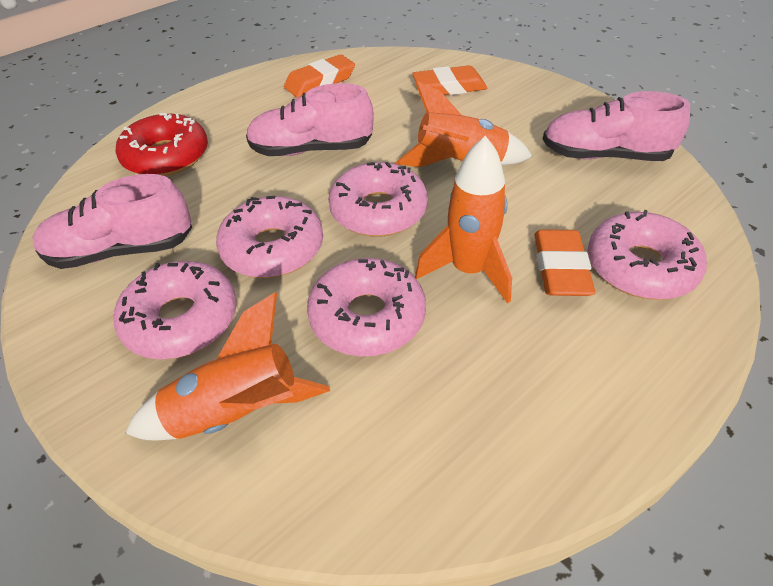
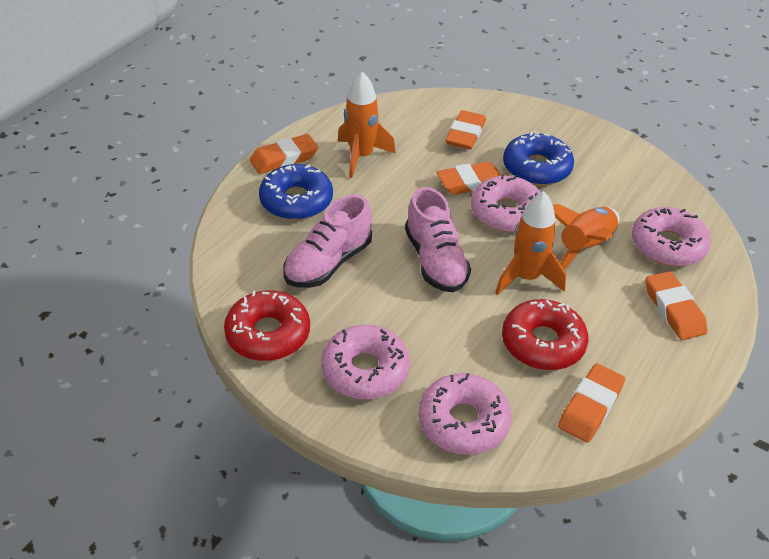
blue donut: 0 -> 2
orange eraser: 3 -> 5
pink donut: 5 -> 4
pink shoe: 3 -> 2
red donut: 1 -> 2

